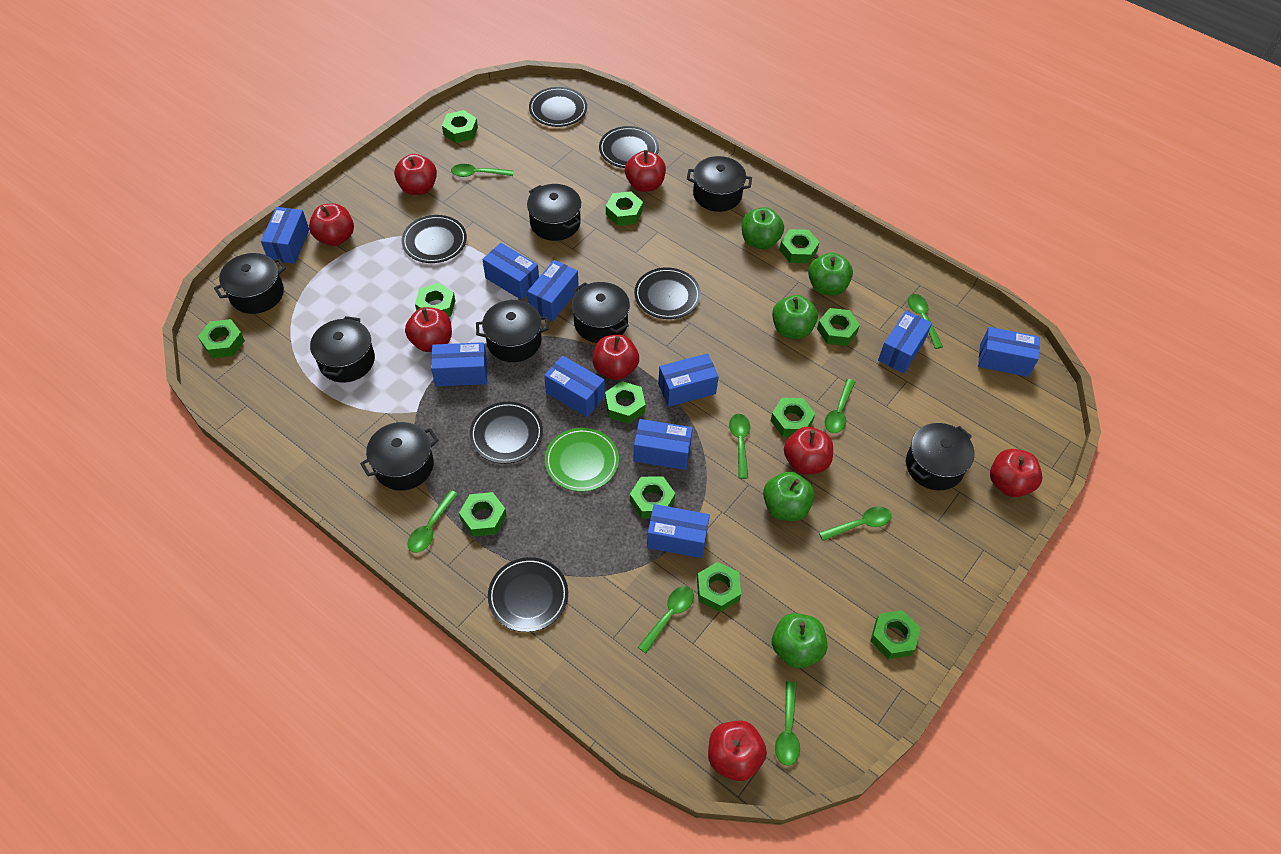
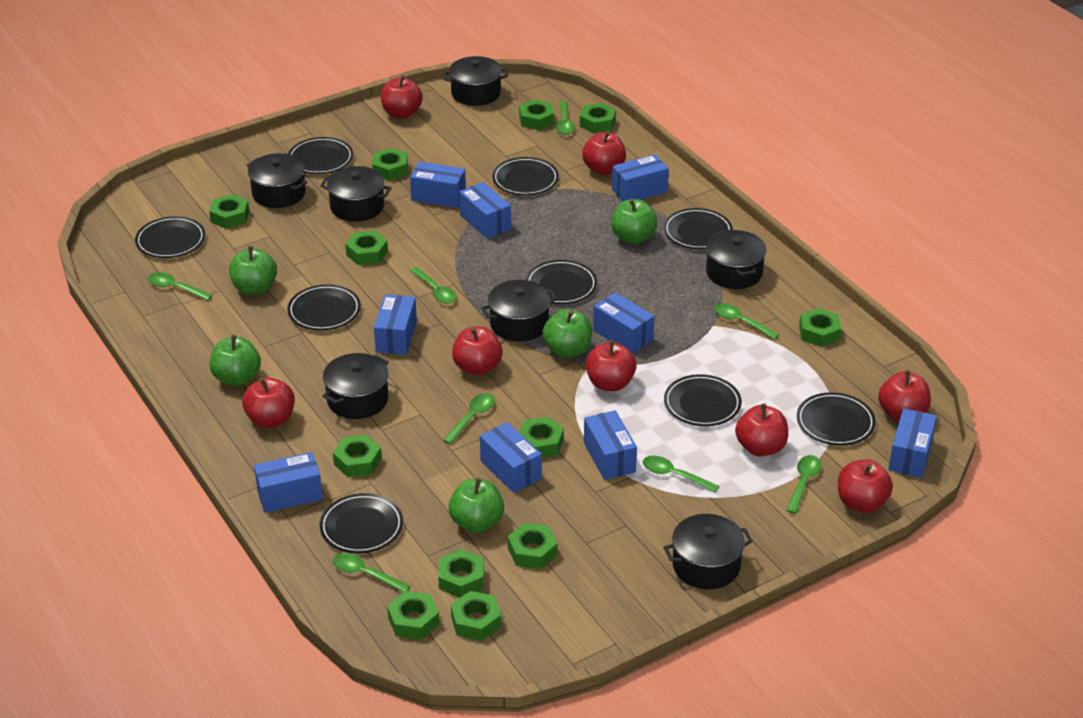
black plate: 6 -> 9
black pot: 8 -> 7
blue box: 10 -> 9
green plate: 1 -> 0

